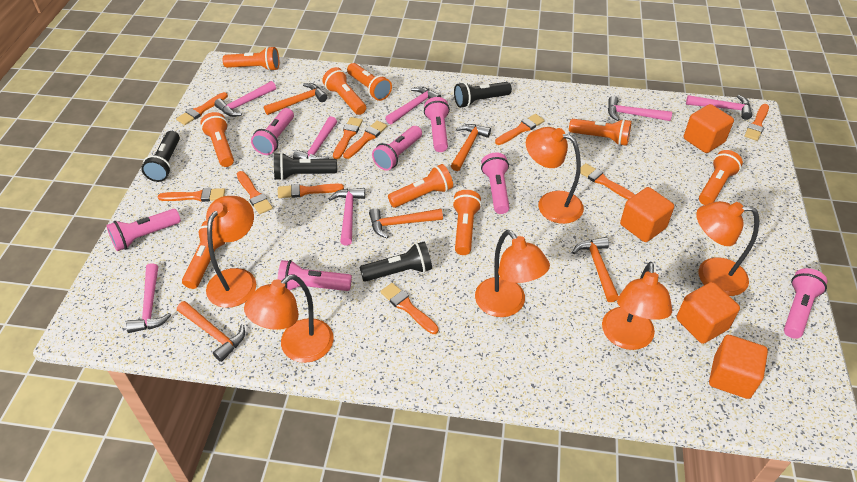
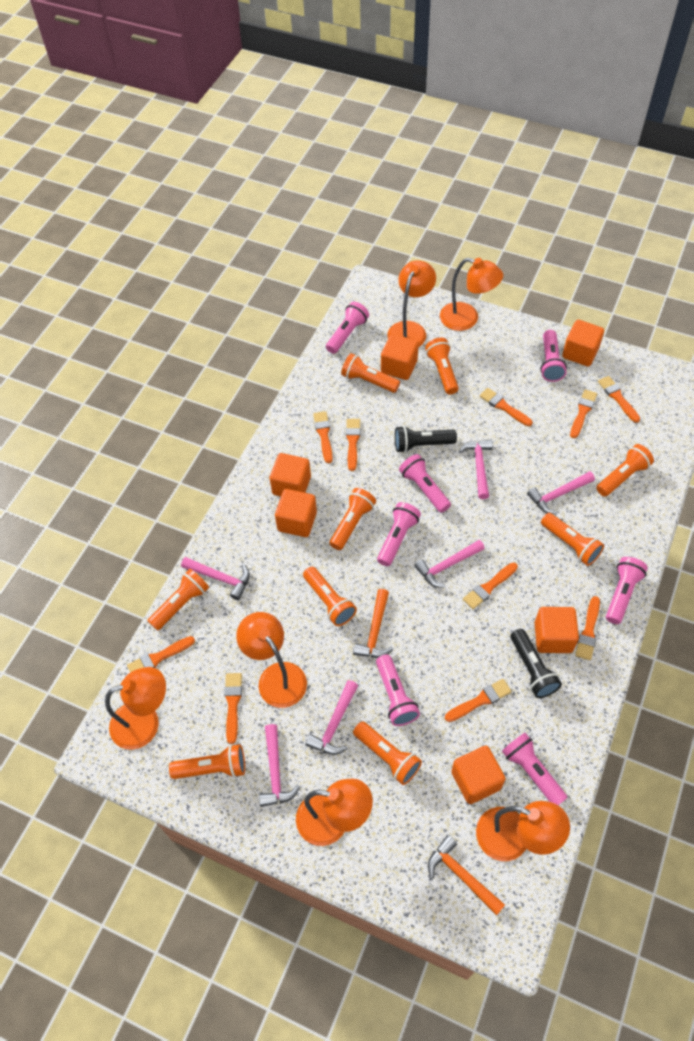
black flashlight: 4 -> 2
orange cube: 4 -> 6
orange hammer: 5 -> 2
pink hammer: 7 -> 6

